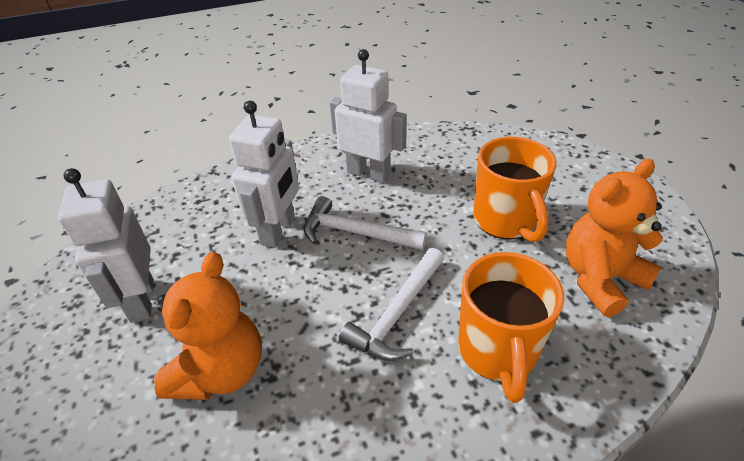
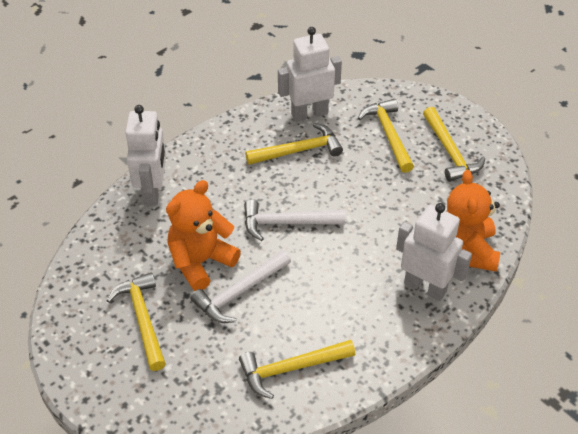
orange mug: 2 -> 0
yellow hammer: 0 -> 5

